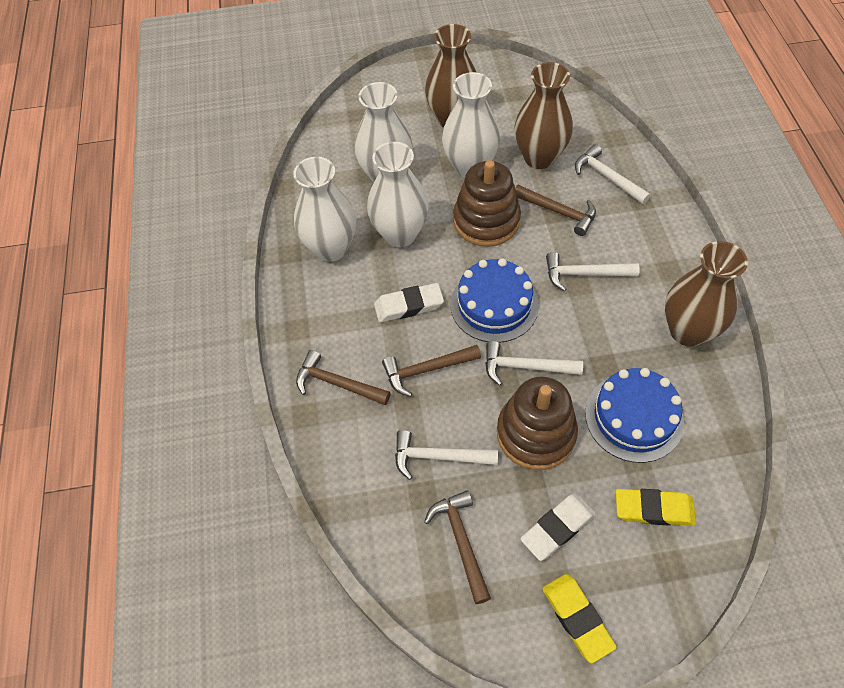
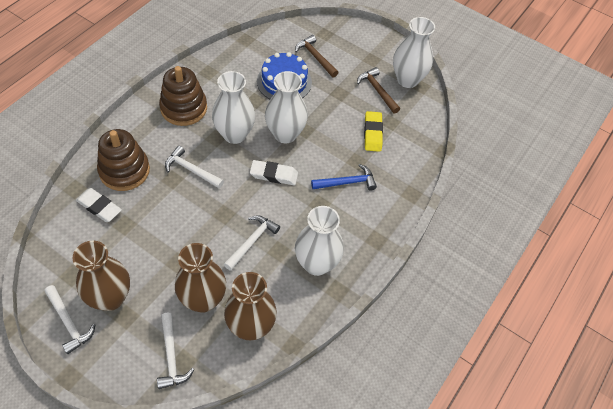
blue cake: 2 -> 1
blue hammer: 0 -> 1
brown hammer: 4 -> 2
yellow eraser: 2 -> 1

